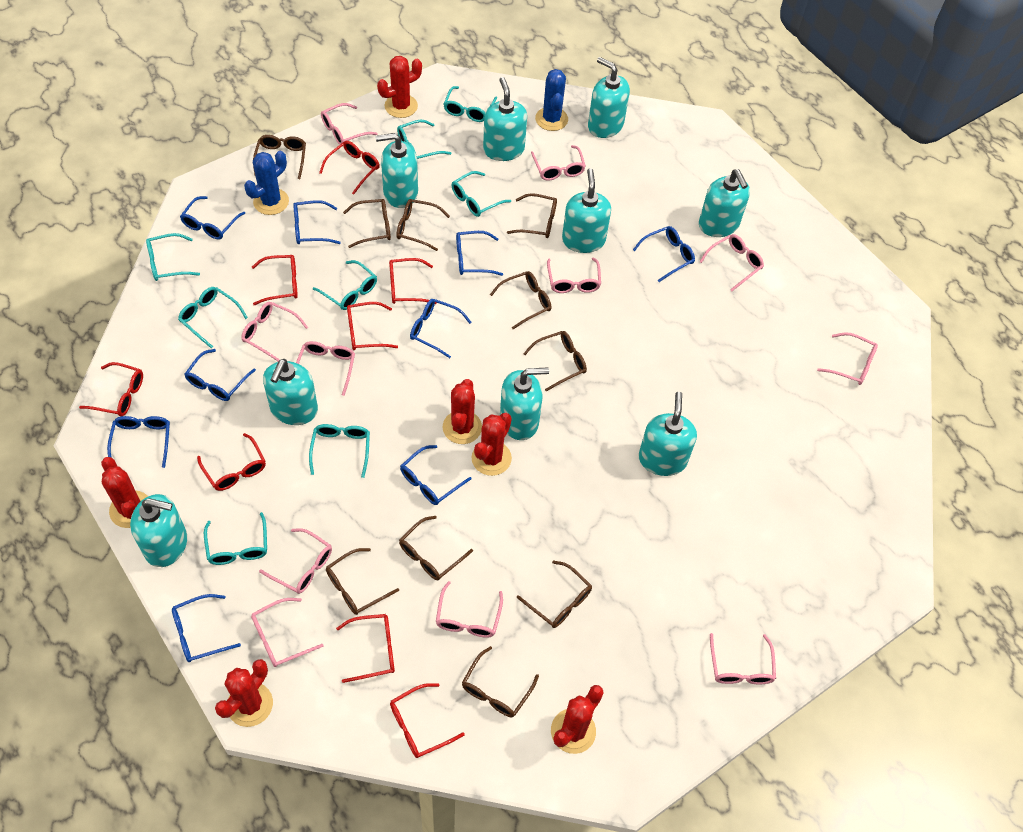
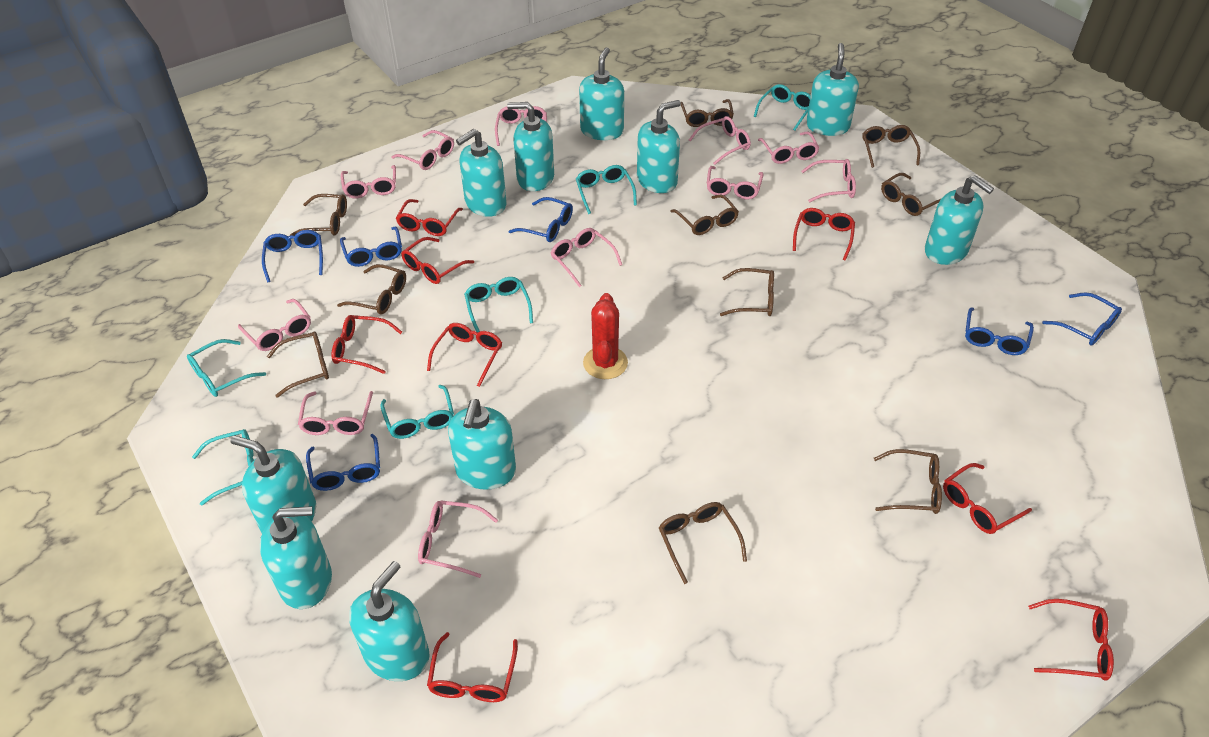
blue cactus: 2 -> 0
blue glasses: 9 -> 6
red cactus: 6 -> 1
turquoise glasses: 8 -> 6
turquoise soap dispenser: 9 -> 10

